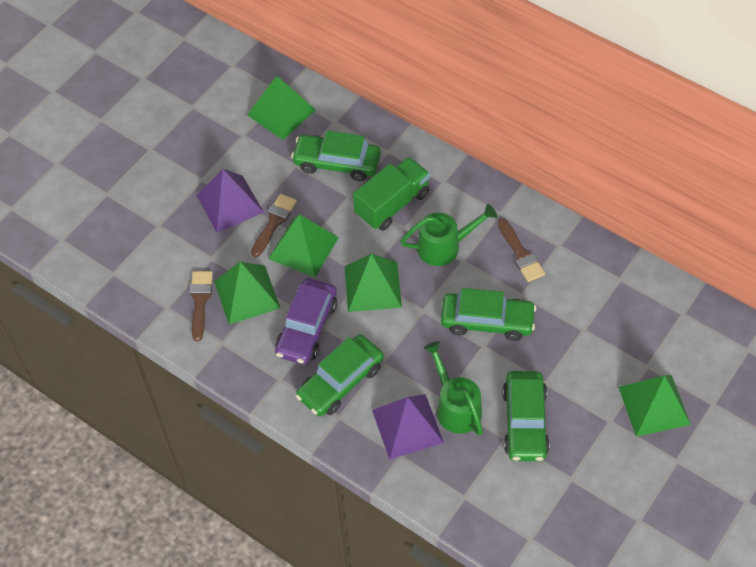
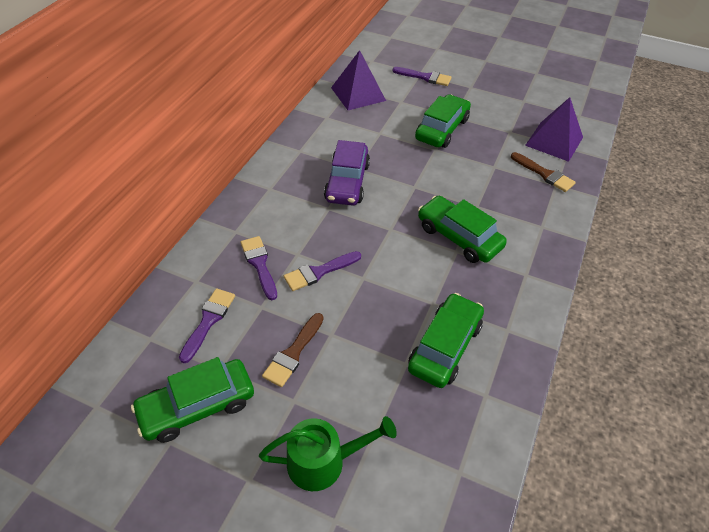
brown brush: 3 -> 2
green pyramid: 5 -> 0
green truck: 1 -> 0
green watering can: 2 -> 1
purple brush: 0 -> 4

